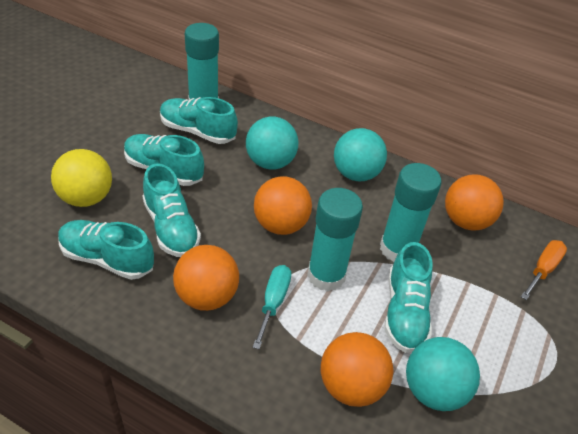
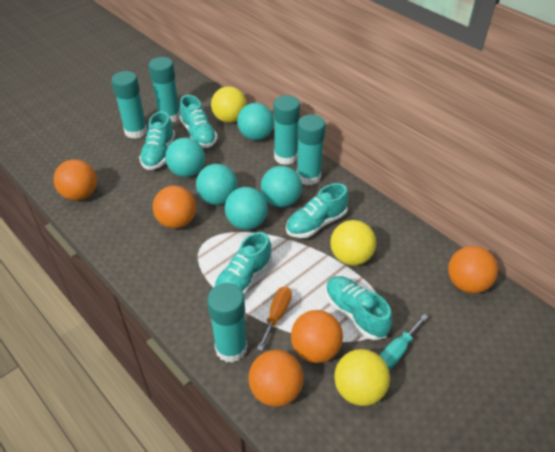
orange ball: 4 -> 5
turquoise ball: 3 -> 5
turquoise glue stick: 3 -> 5
yellow ball: 1 -> 3

